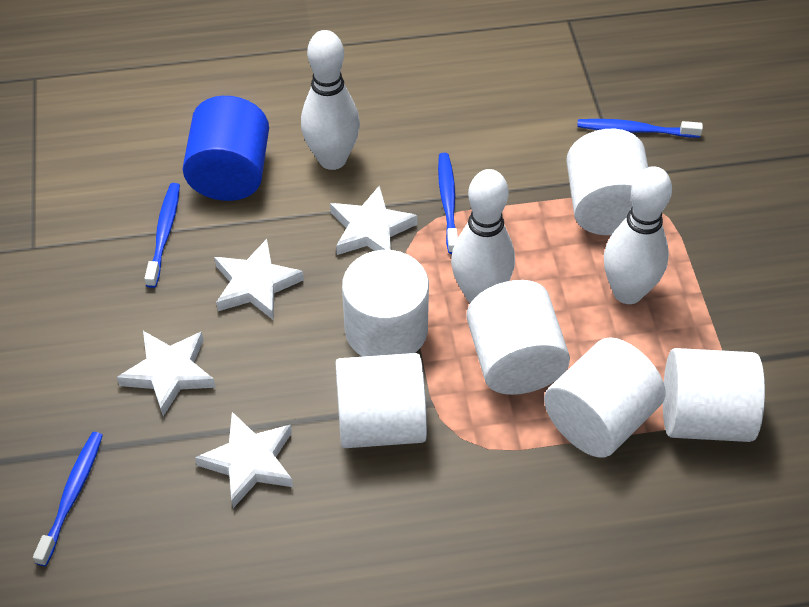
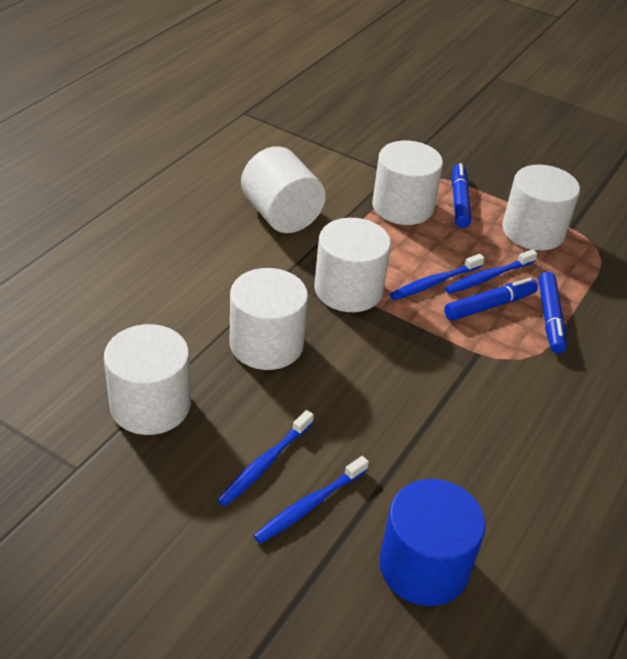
blue marker: 0 -> 3
white bowling pin: 3 -> 0
white star: 4 -> 0

